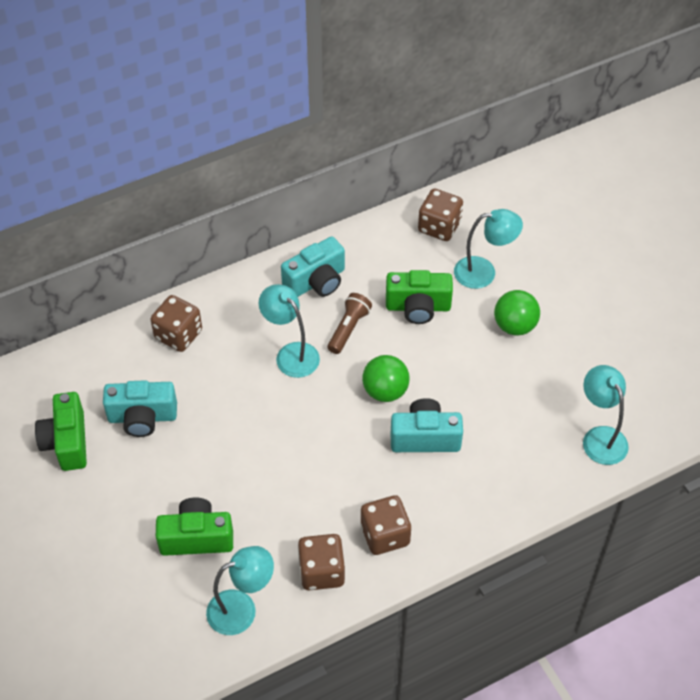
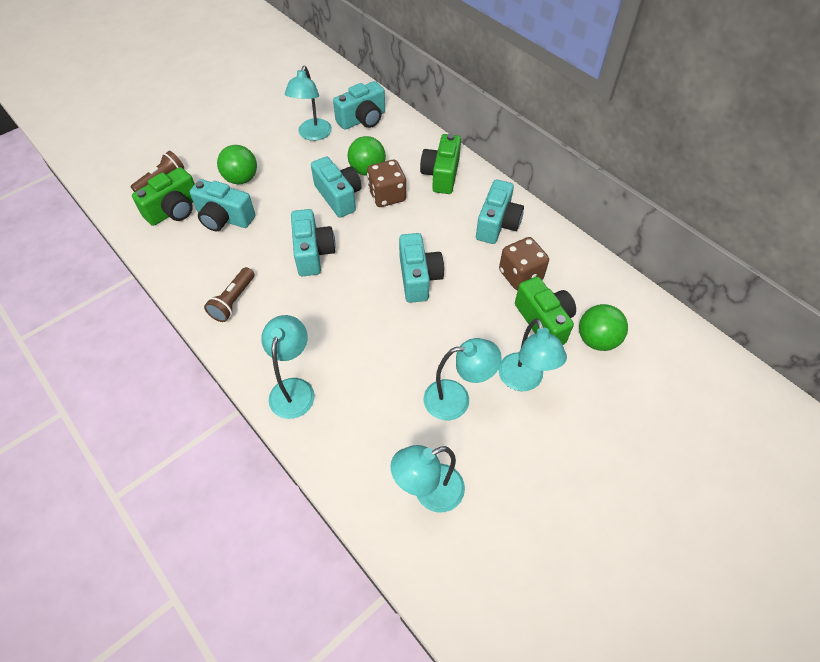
brown dice: 4 -> 2
brown flashlight: 1 -> 2
green ball: 2 -> 3
turquoise camera: 3 -> 6
turquoise lamp: 4 -> 5

